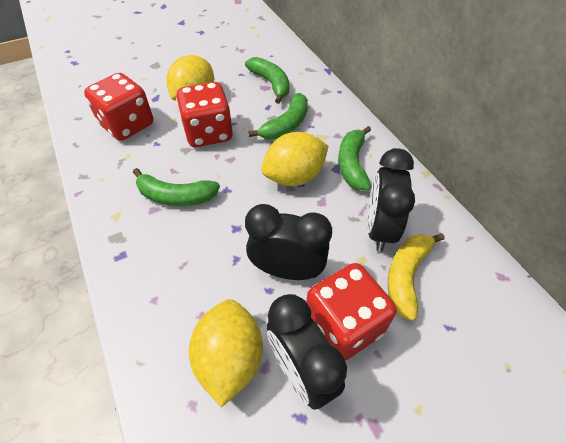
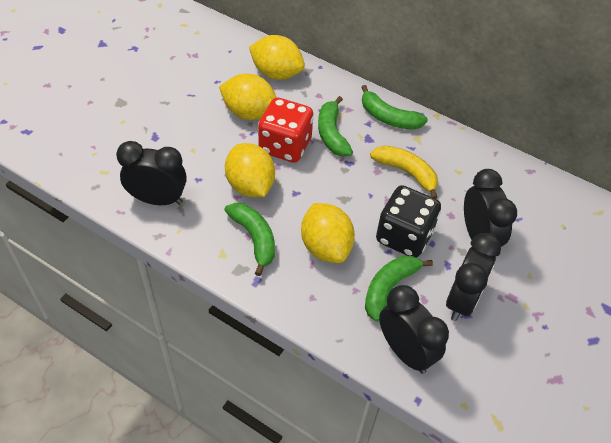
black clock: 3 -> 4
black dice: 0 -> 1
red dice: 3 -> 1
yellow lemon: 3 -> 4

